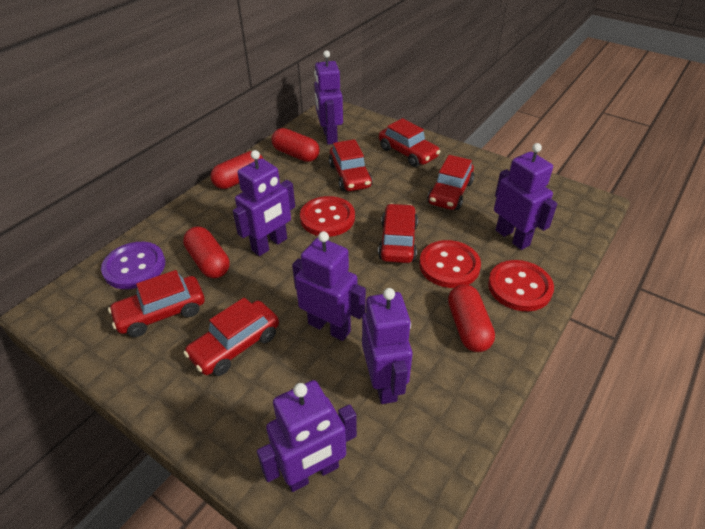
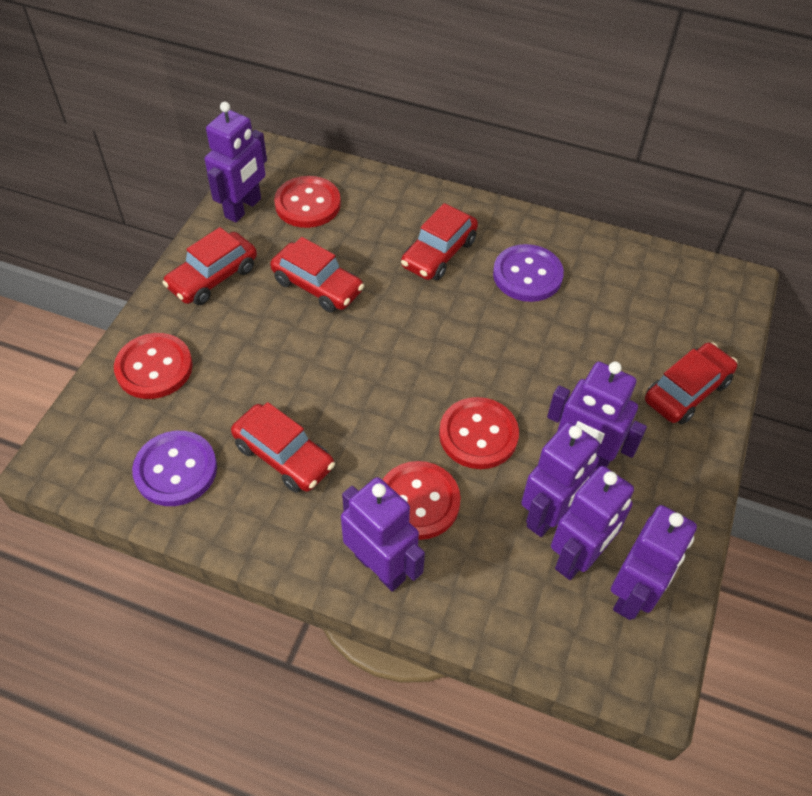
purple button: 1 -> 2
red button: 3 -> 4
red capsule: 4 -> 0
red car: 6 -> 5

